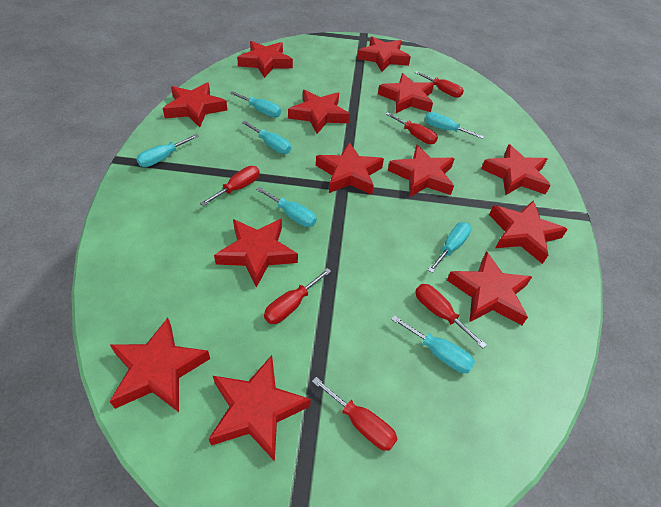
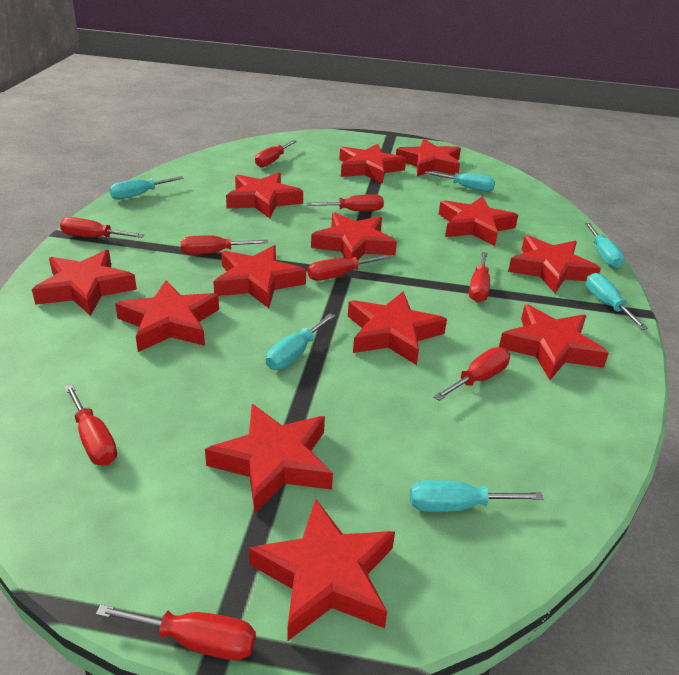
red screwdriver: 6 -> 9
turquoise screwdriver: 7 -> 6

